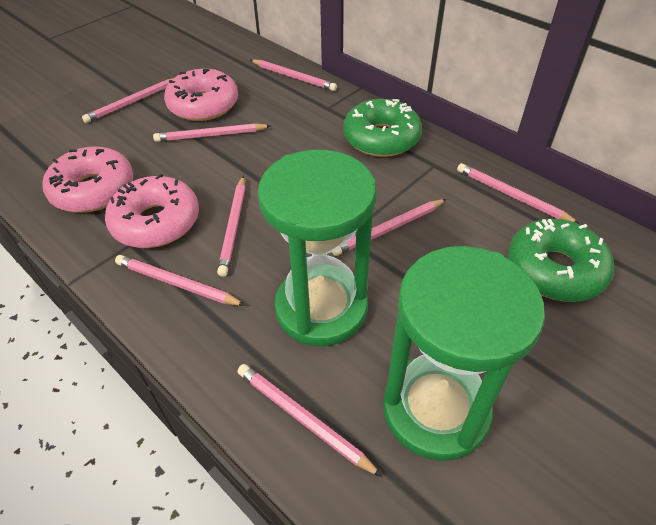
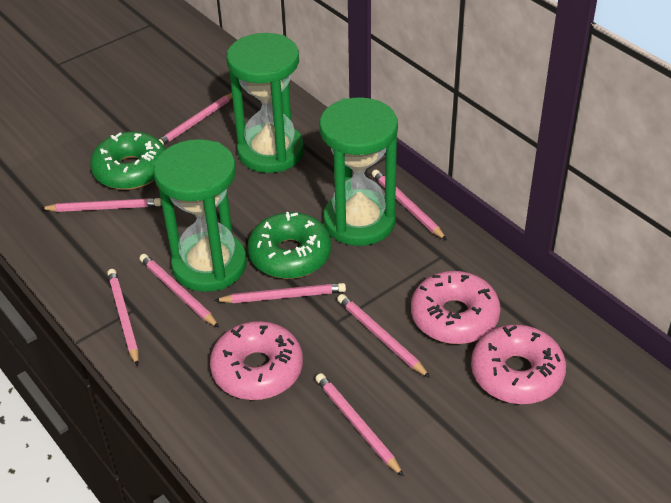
green hourglass: 2 -> 3

